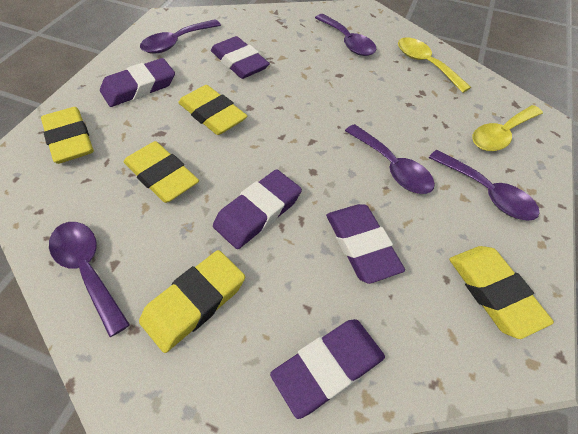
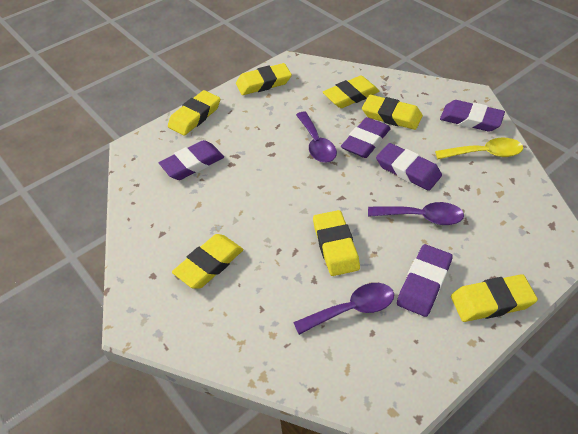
purple spoon: 5 -> 3
yellow eraser: 5 -> 7
yellow spoon: 2 -> 1

